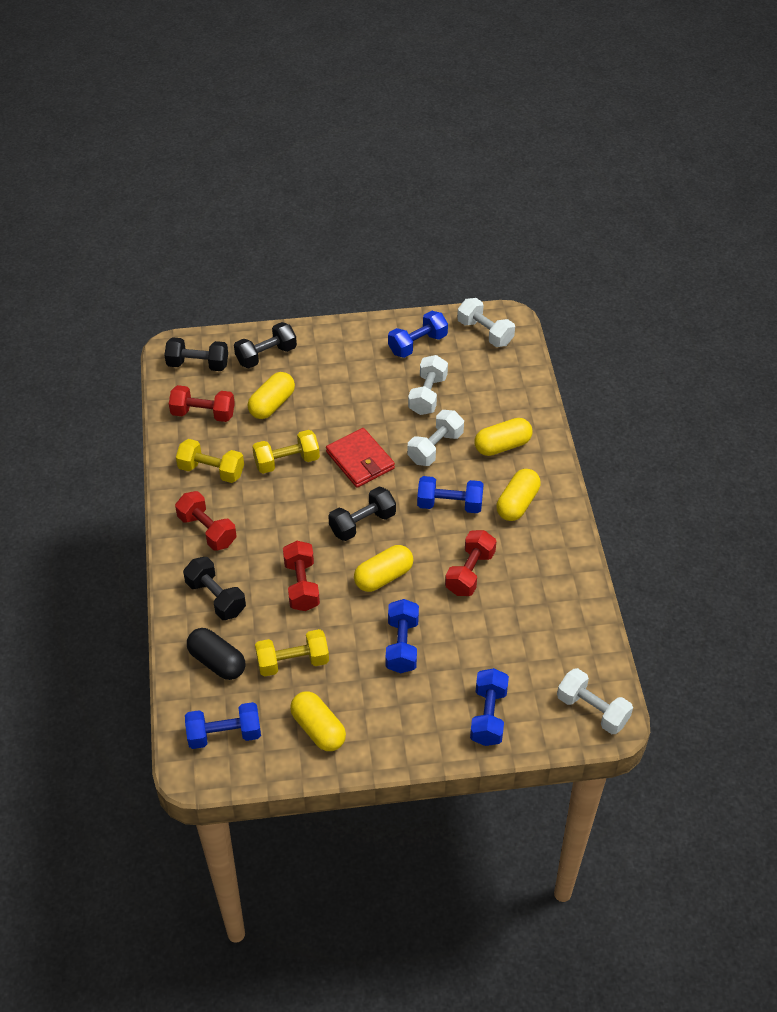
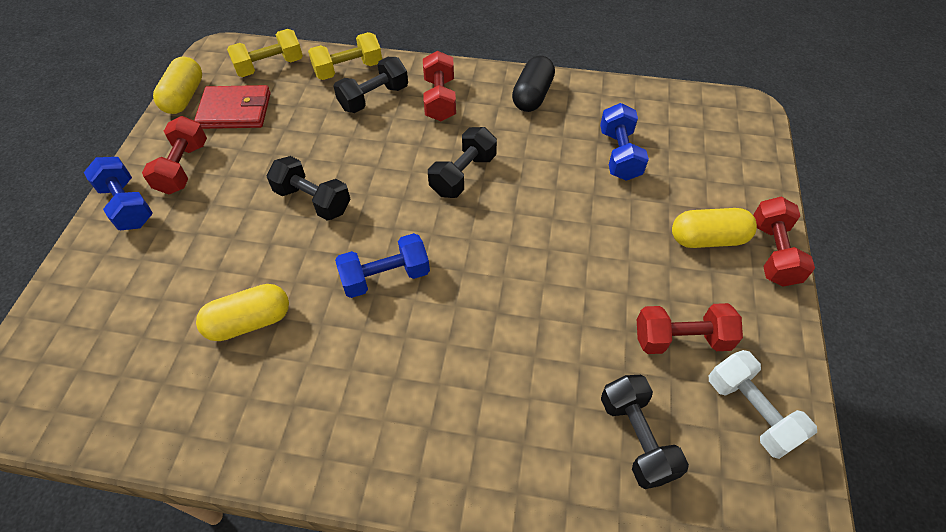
blue dumbbell: 5 -> 3
white dumbbell: 4 -> 1
yellow capsule: 5 -> 3
yellow dumbbell: 3 -> 2

